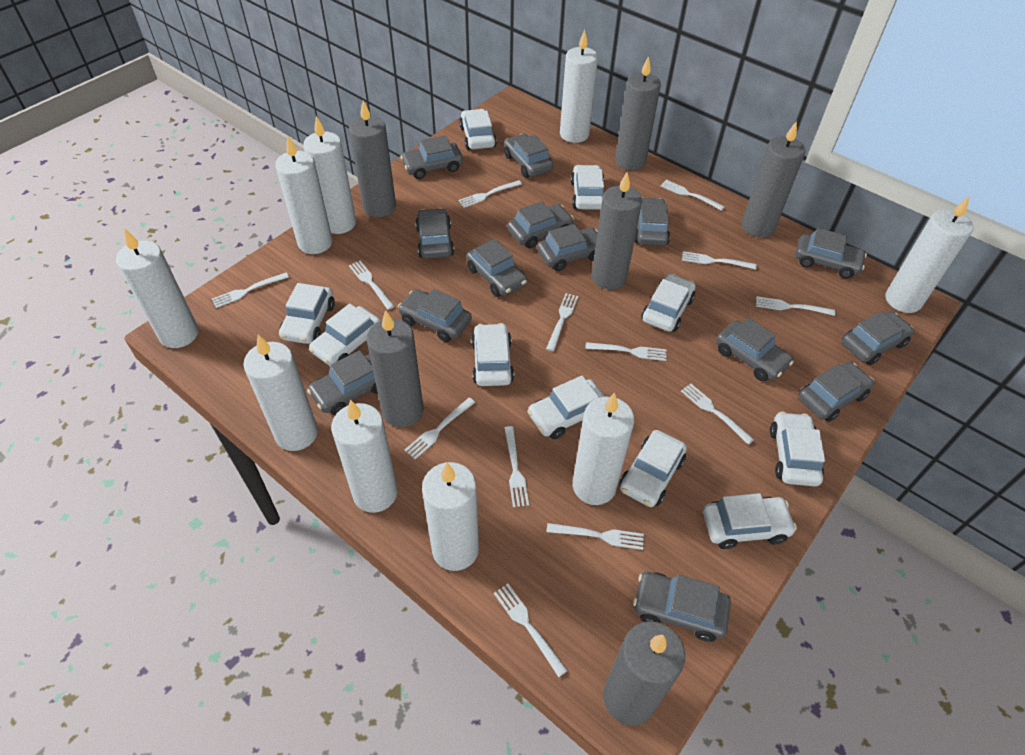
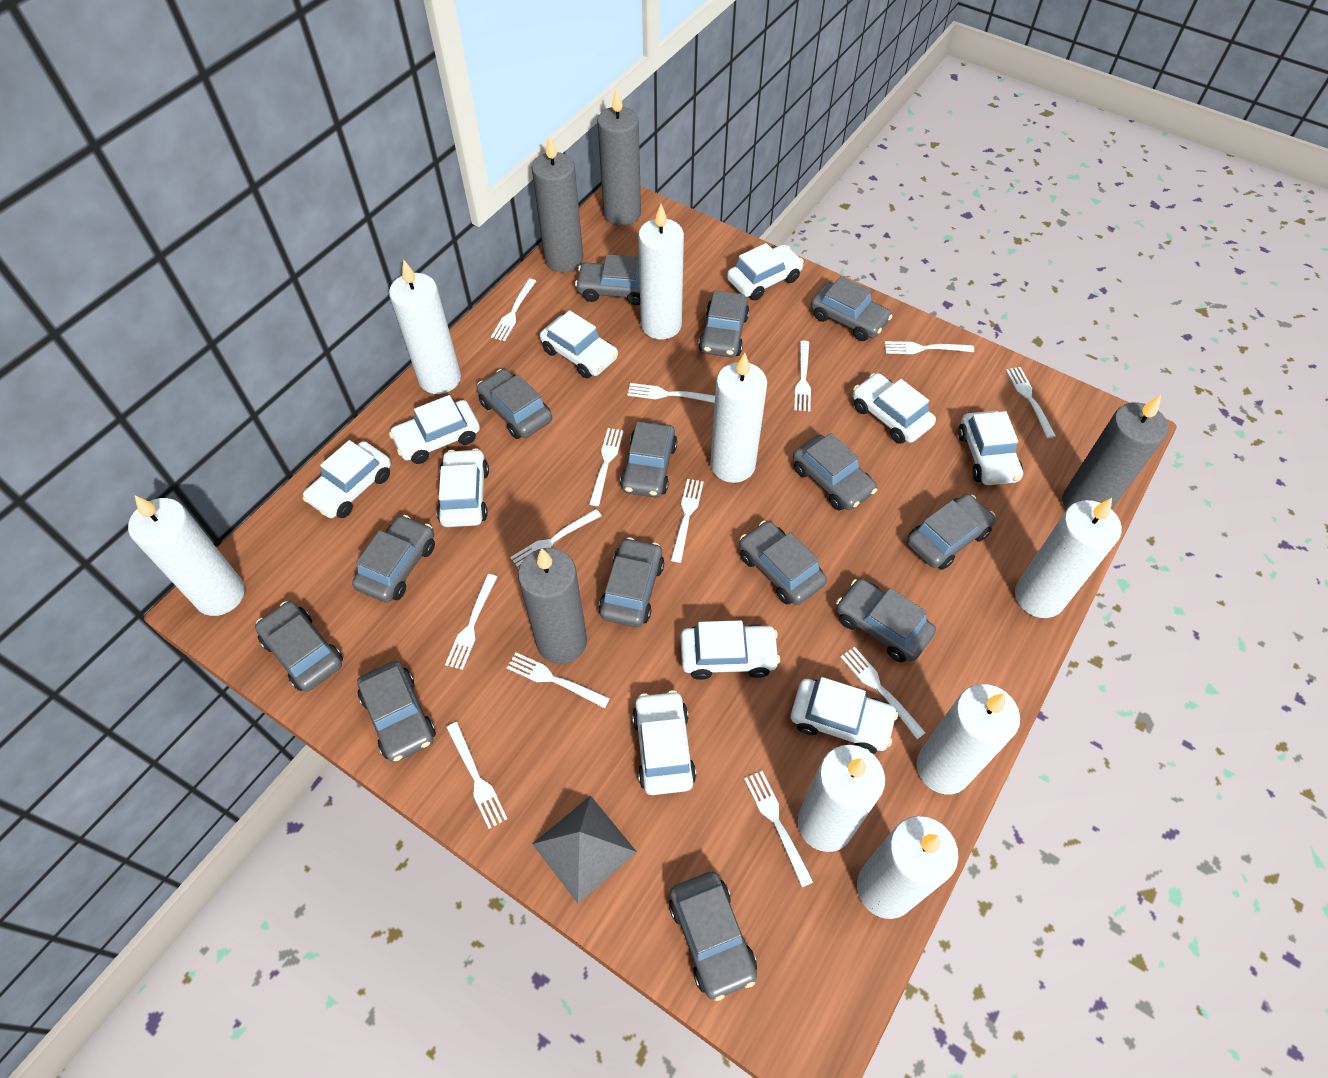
grey candle: 6 -> 4
grey pyramid: 0 -> 1
white candle: 9 -> 8

